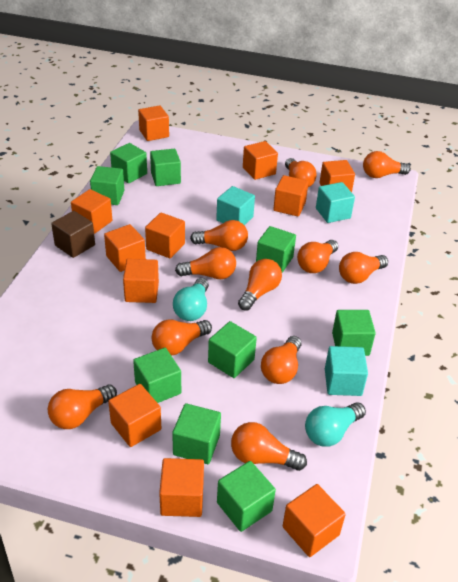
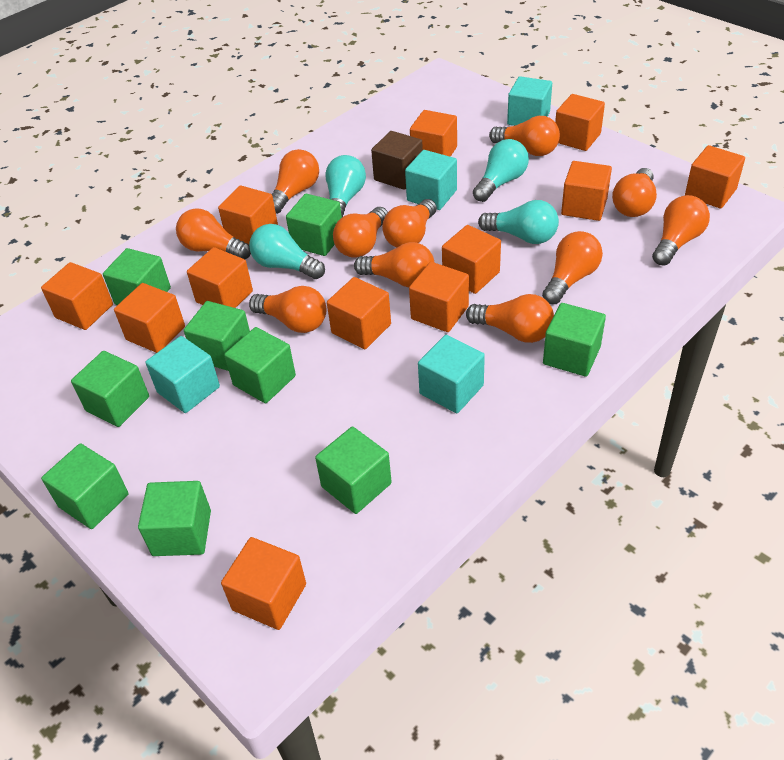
orange cube: 11 -> 12
turquoise cube: 3 -> 4
turquoise light bulb: 2 -> 4

